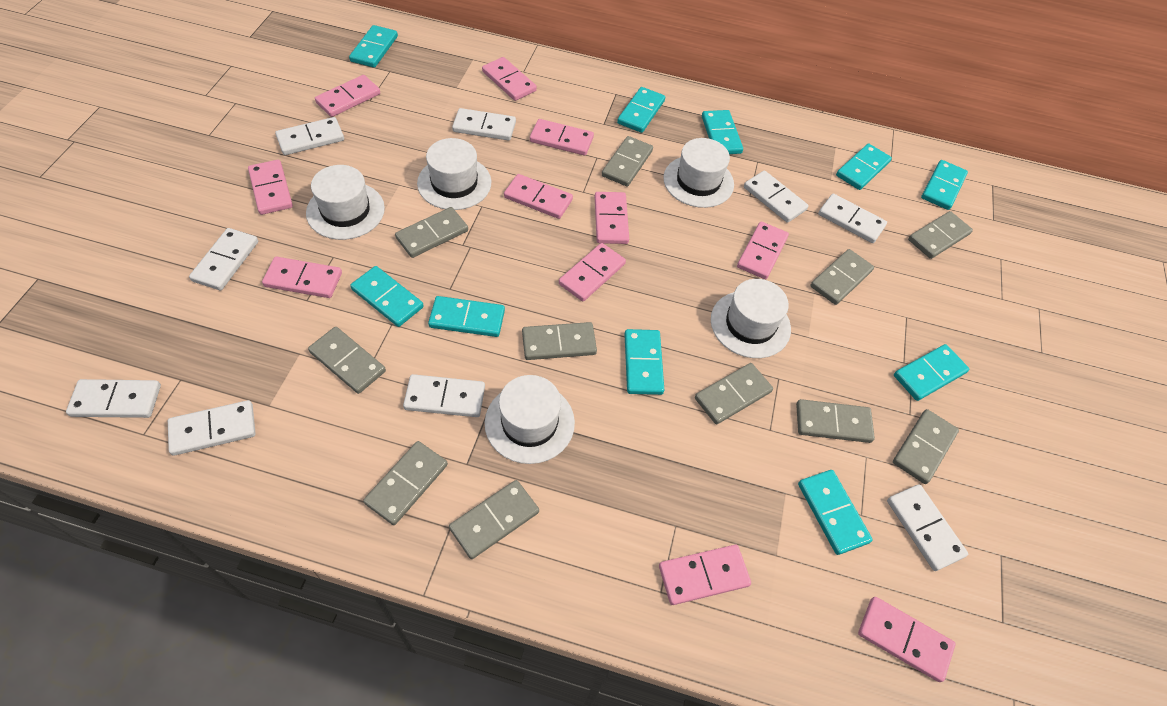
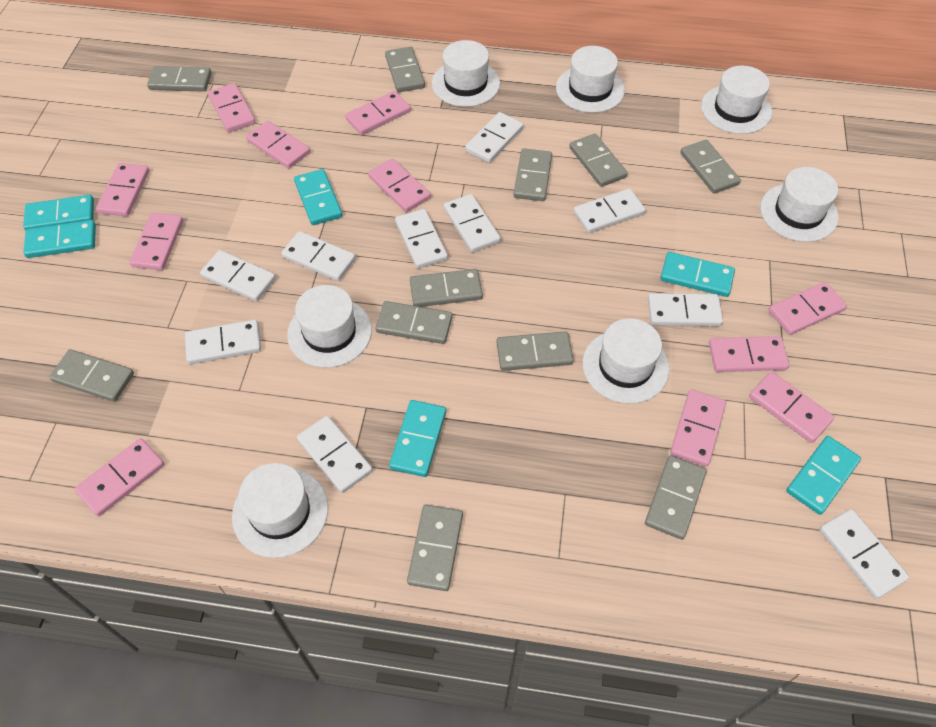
turquoise domino: 10 -> 6
white domino: 9 -> 10
white hat: 5 -> 7

